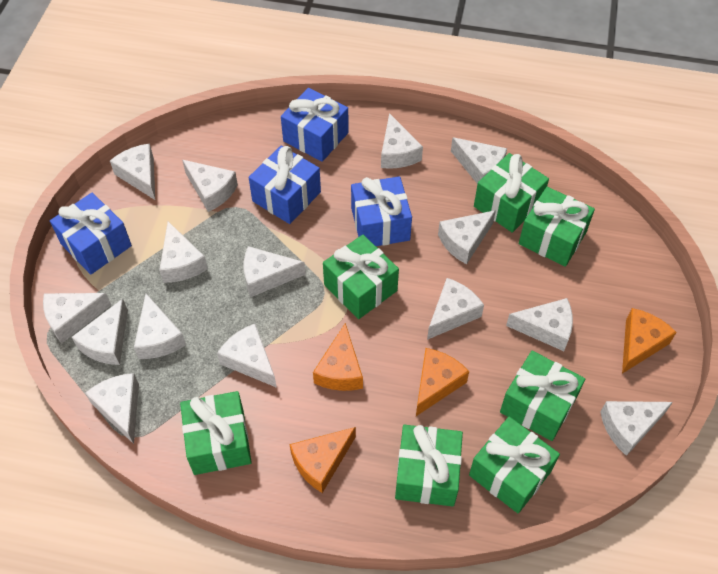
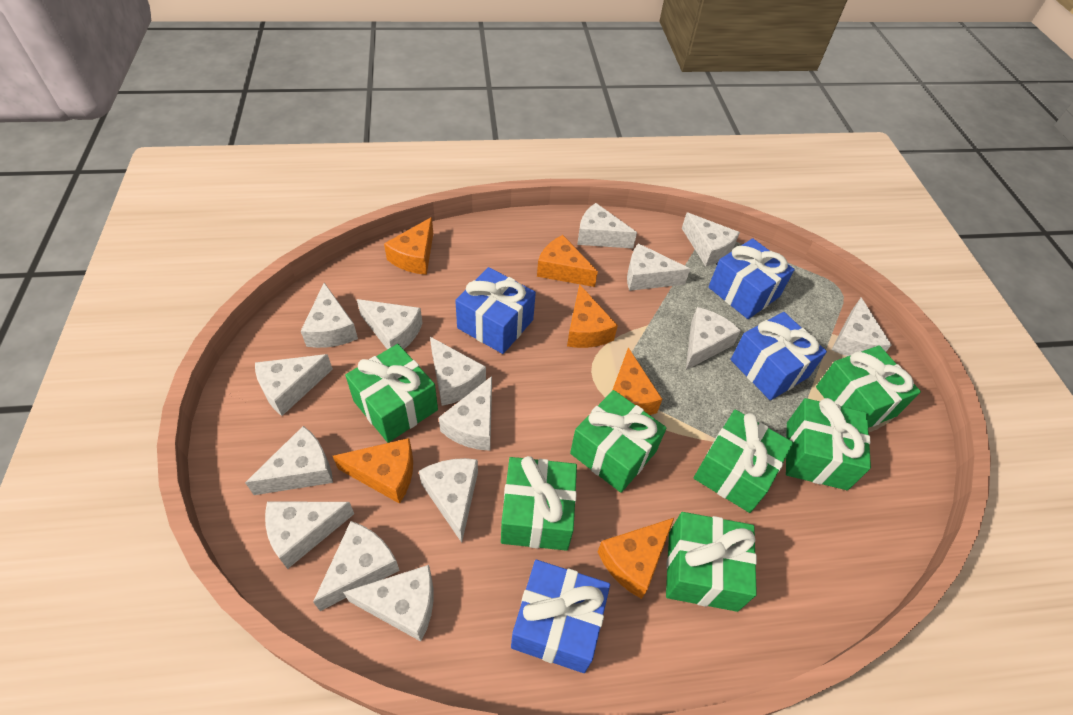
orange cheese: 4 -> 6

